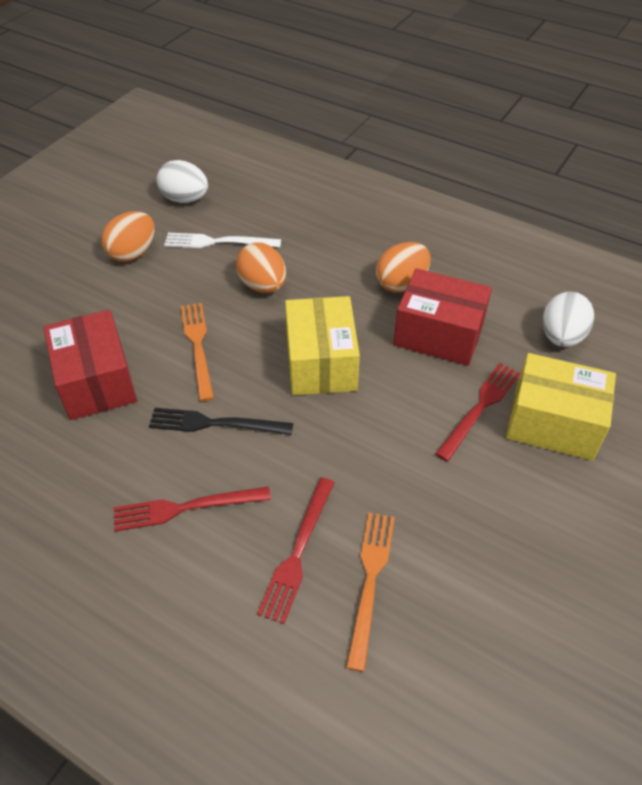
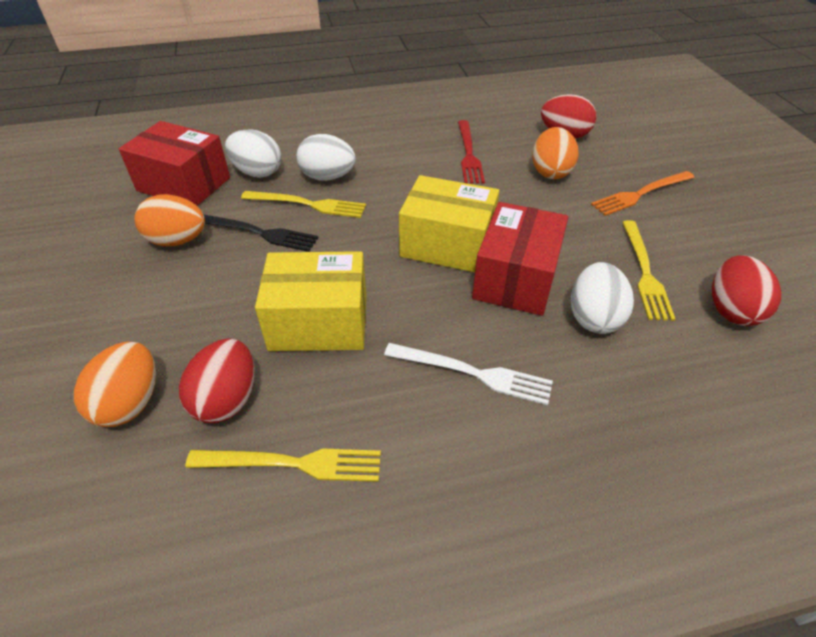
orange fork: 2 -> 1
red egg: 0 -> 3
red fork: 3 -> 1
white egg: 2 -> 3
yellow fork: 0 -> 3

